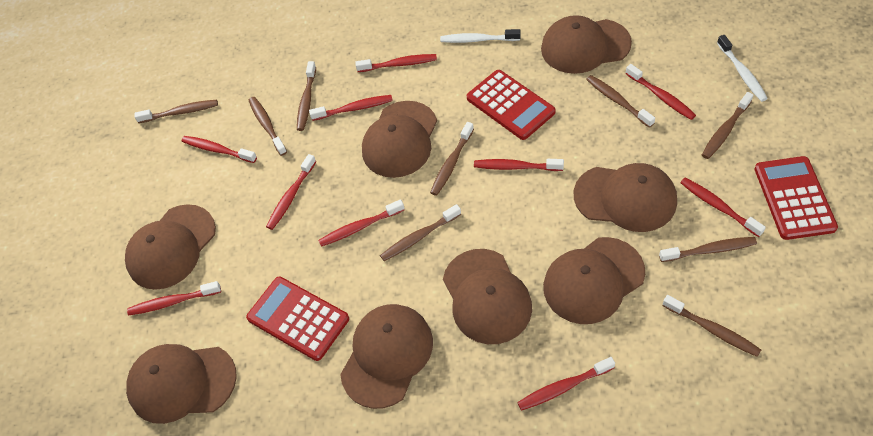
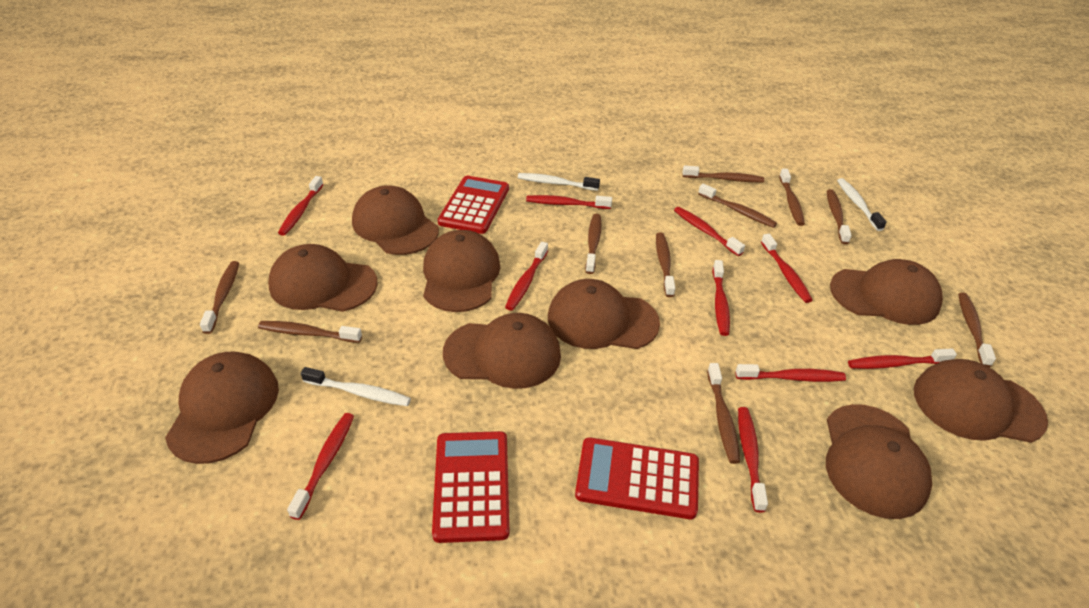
brown cap: 8 -> 9
brown toothbrush: 9 -> 10
white toothbrush: 2 -> 3

